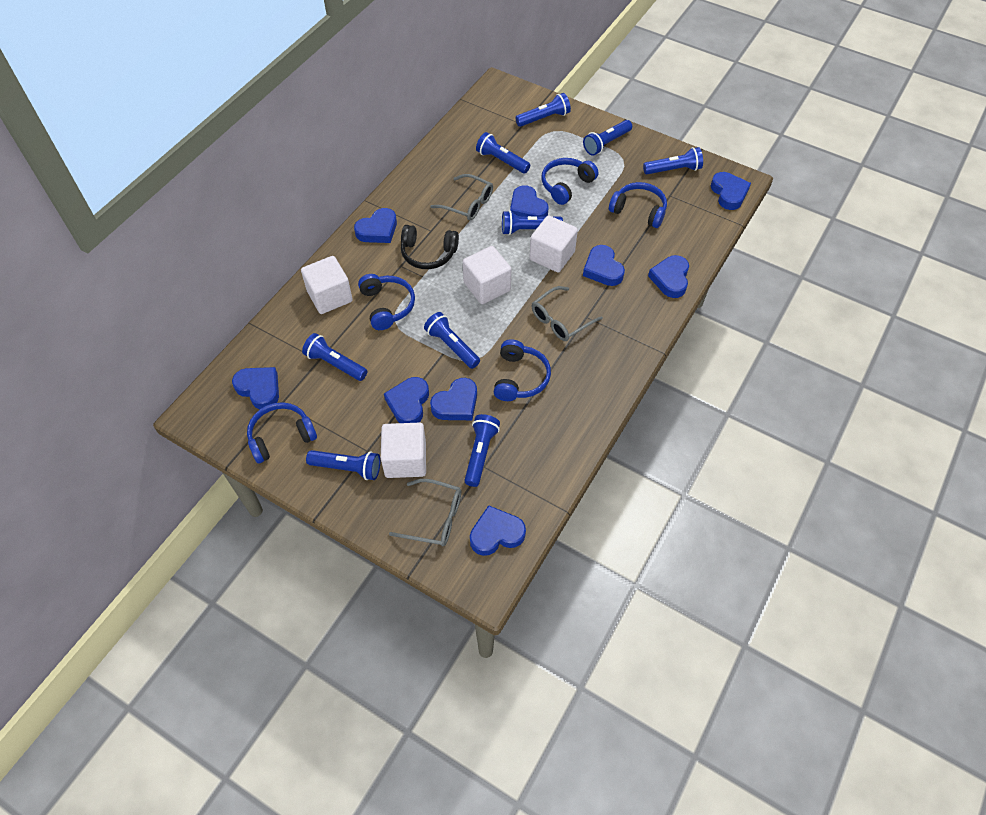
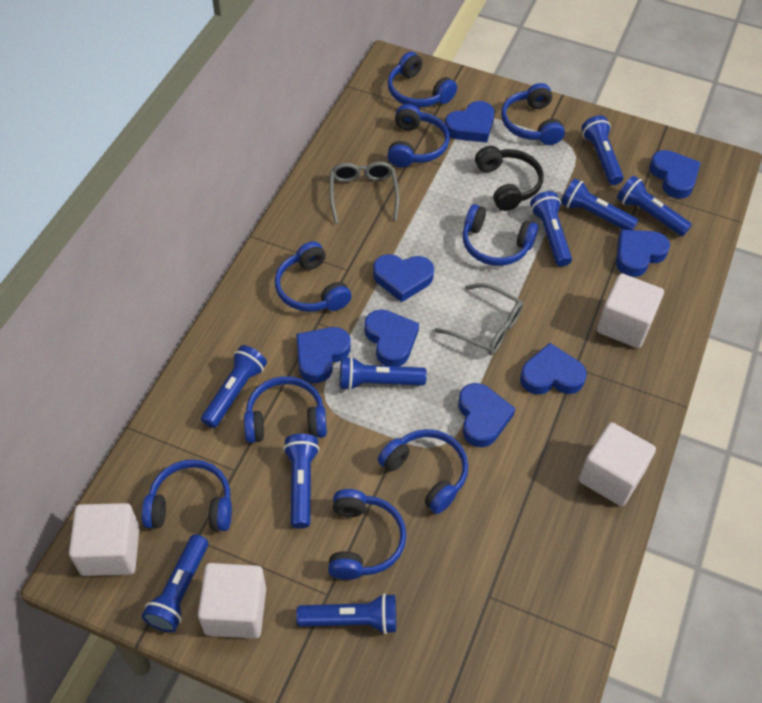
blue headphones: 5 -> 9
blue heart: 9 -> 8
grey glasses: 3 -> 2

